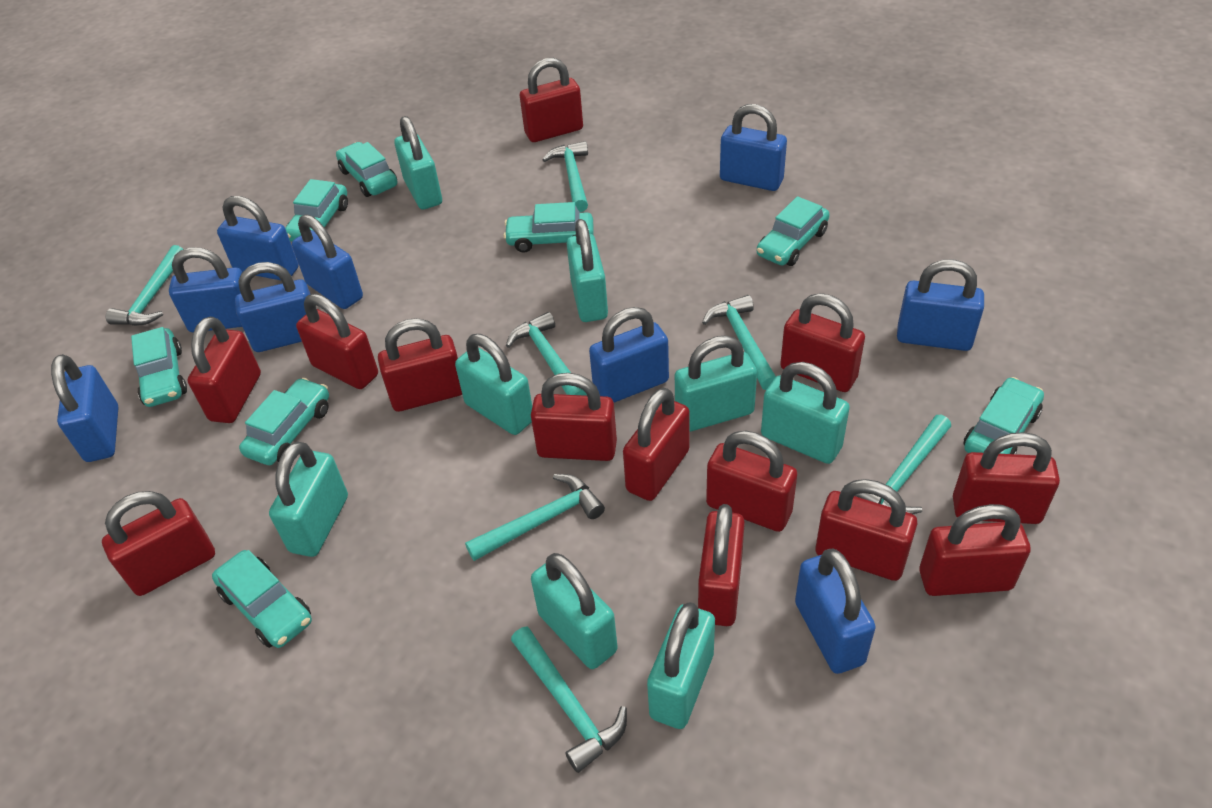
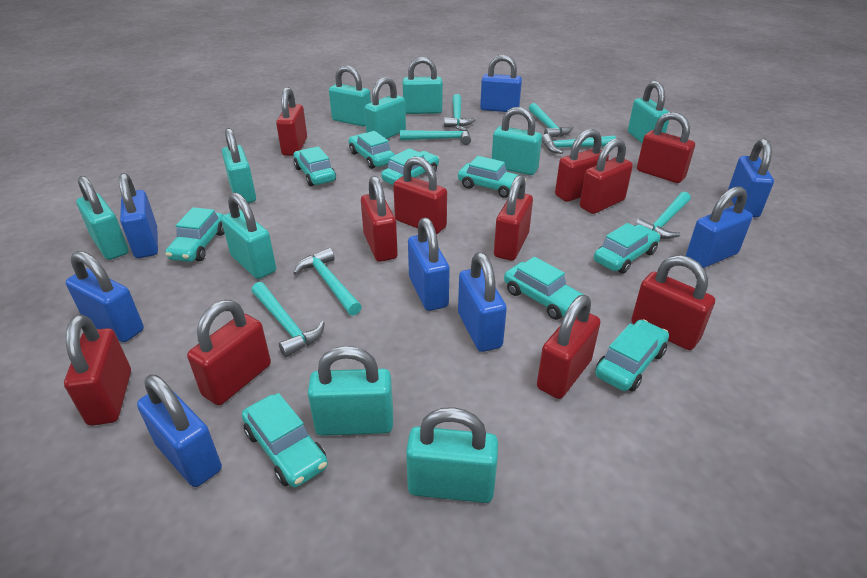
blue padlock: 9 -> 8
red padlock: 13 -> 11
turquoise car: 8 -> 9
turquoise padlock: 8 -> 10

